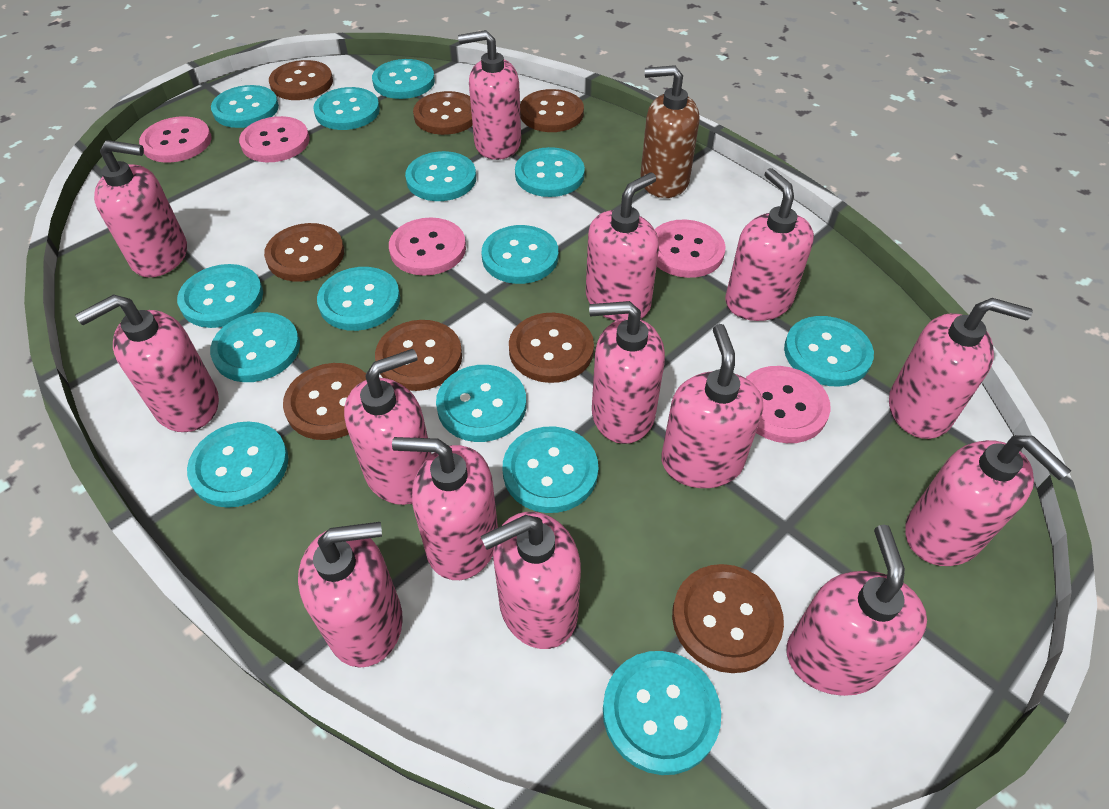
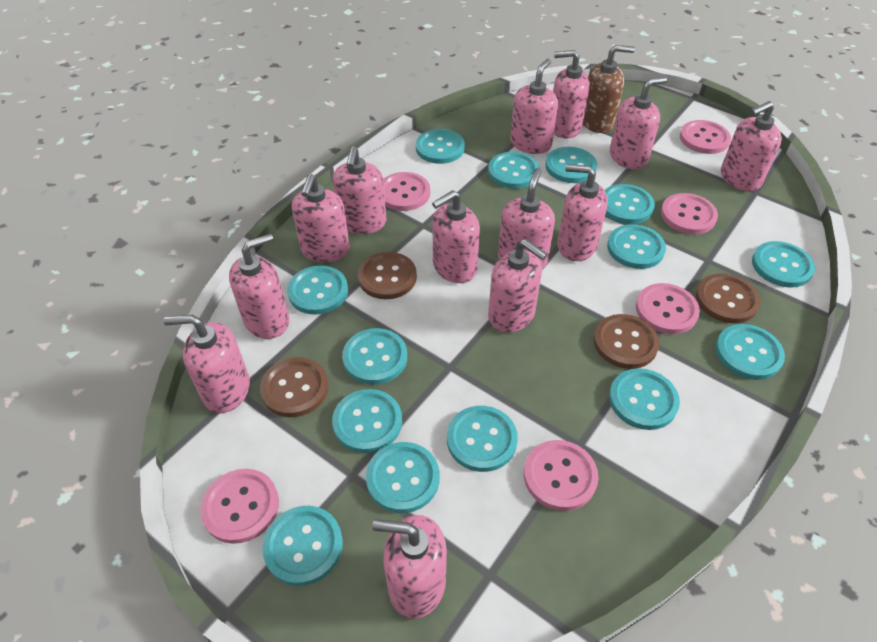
brown button: 8 -> 4
pink button: 5 -> 6
pink soap dispenser: 14 -> 13

